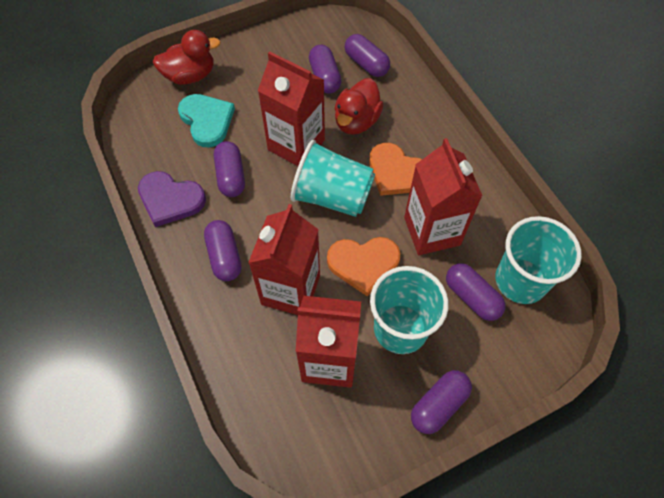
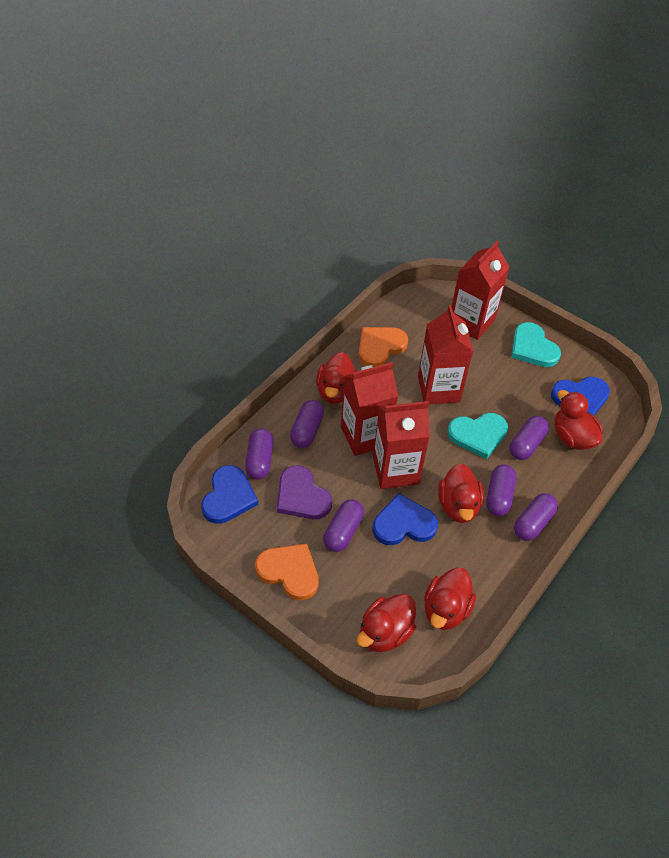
blue heart: 0 -> 3
red duck: 2 -> 5
turquoise cup: 3 -> 0
turquoise heart: 1 -> 2

